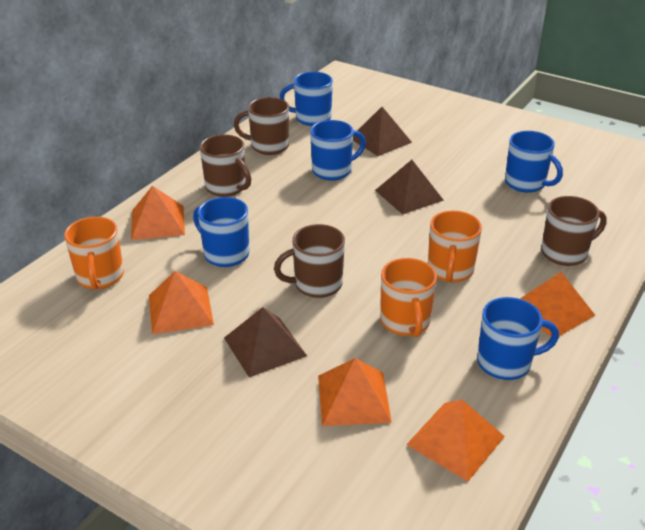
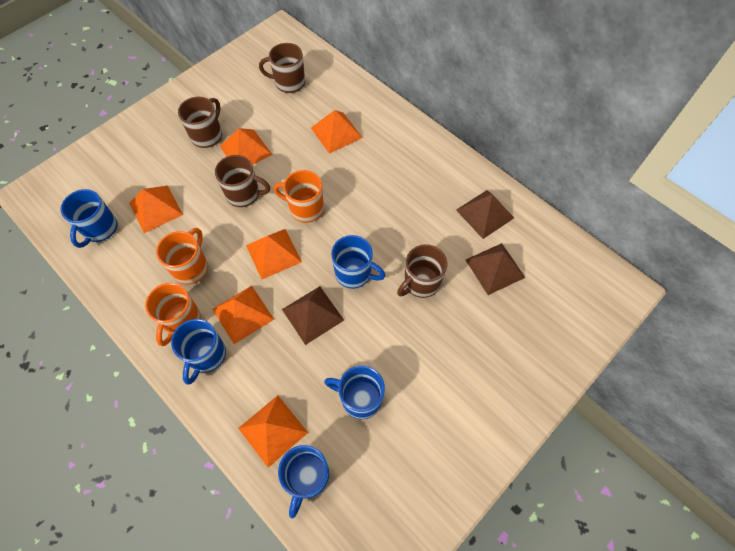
orange pyramid: 5 -> 6

